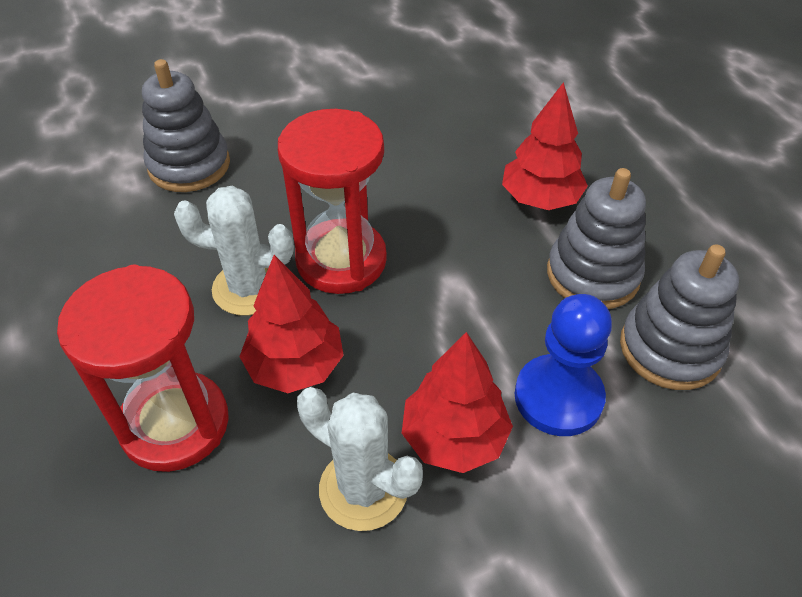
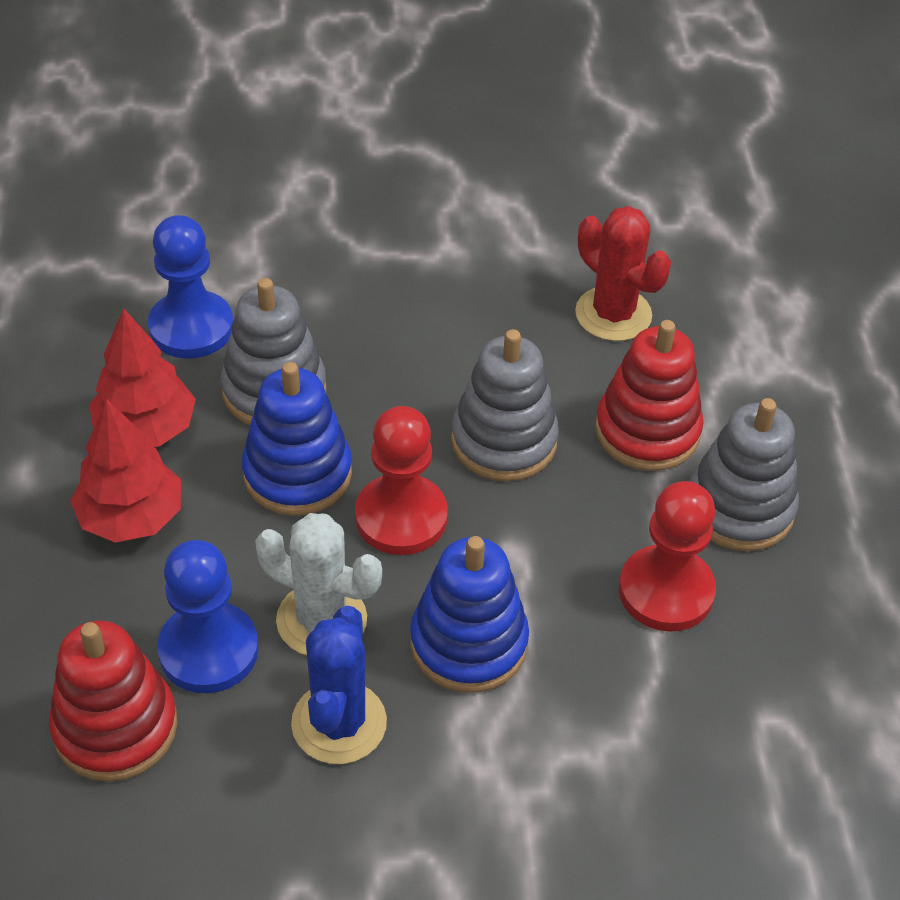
blue cactus: 0 -> 1
blue pawn: 1 -> 2
blue stacking toy: 0 -> 2
red cactus: 0 -> 1
red hourglass: 2 -> 0
red pawn: 0 -> 2
red stacking toy: 0 -> 2
red tree: 3 -> 2
white cactus: 2 -> 1

